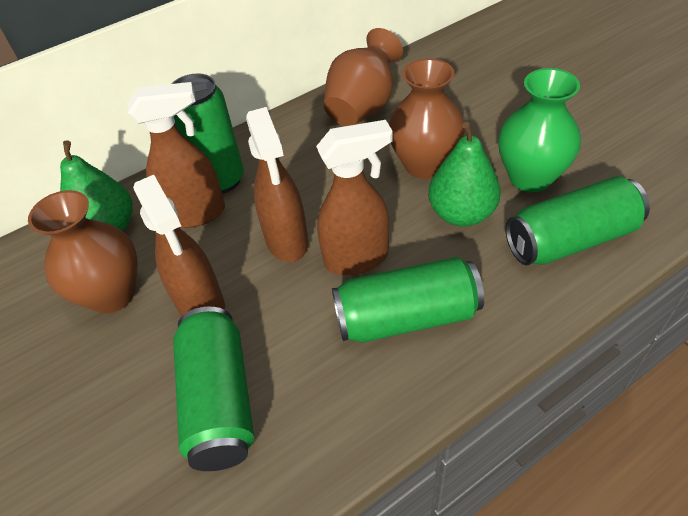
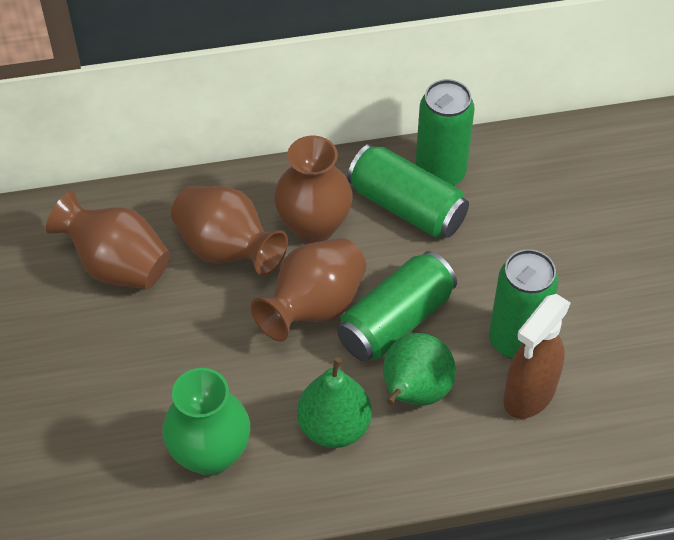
brown spray bottle: 4 -> 1
brown vase: 3 -> 4

